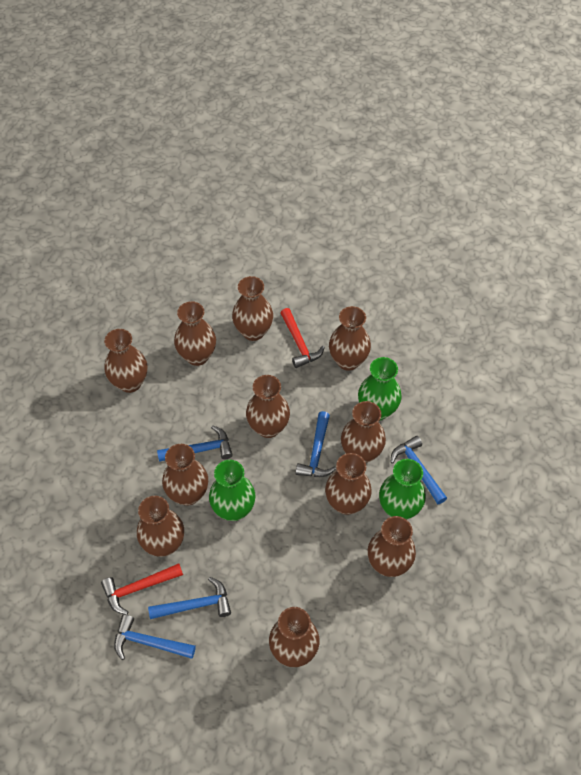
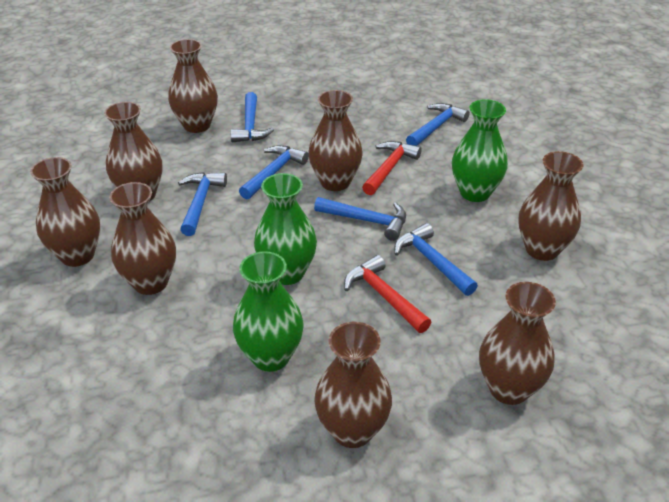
blue hammer: 5 -> 6
brown vase: 11 -> 8

